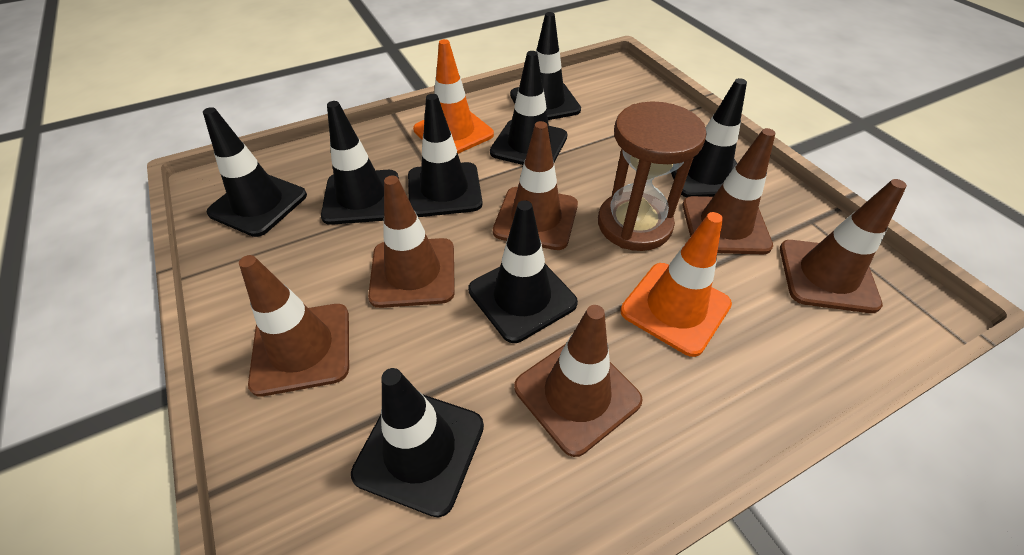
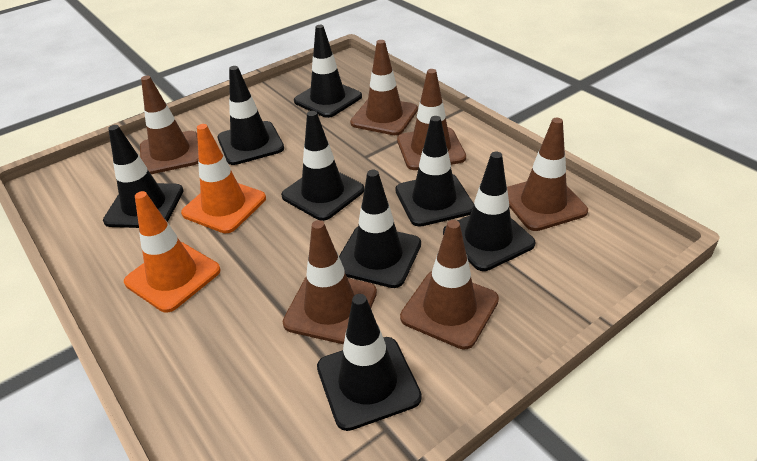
brown hourglass: 1 -> 0

